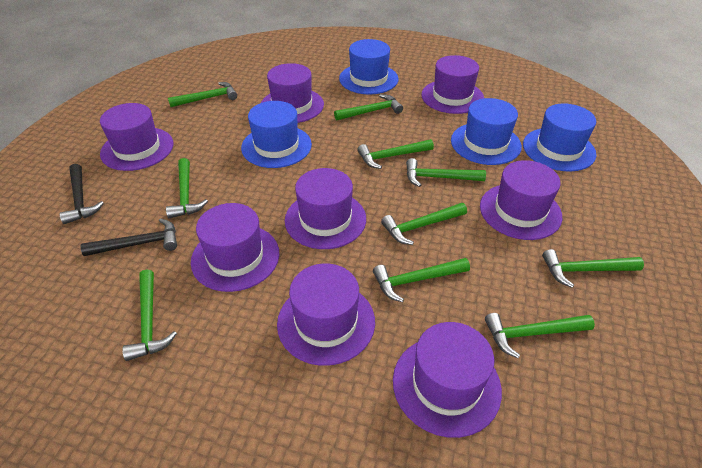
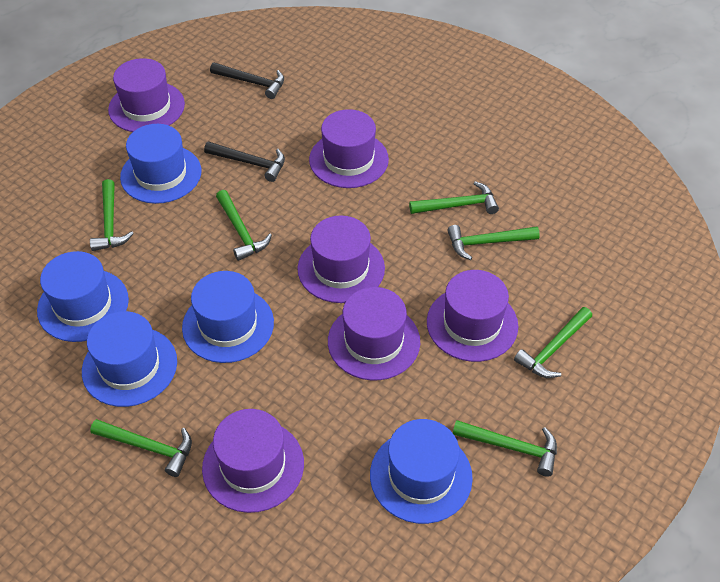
blue hat: 4 -> 5
green hammer: 10 -> 7
purple hat: 8 -> 6

